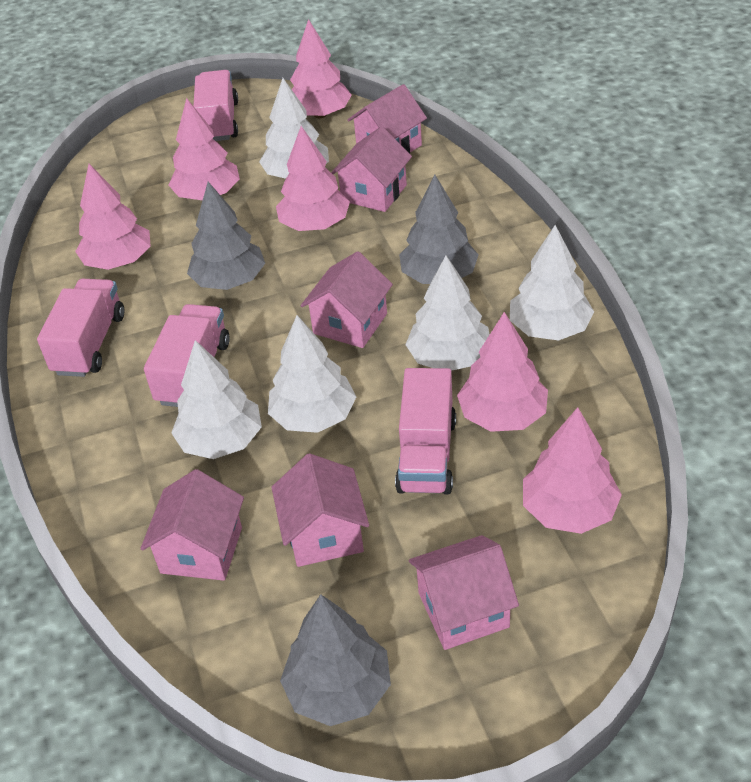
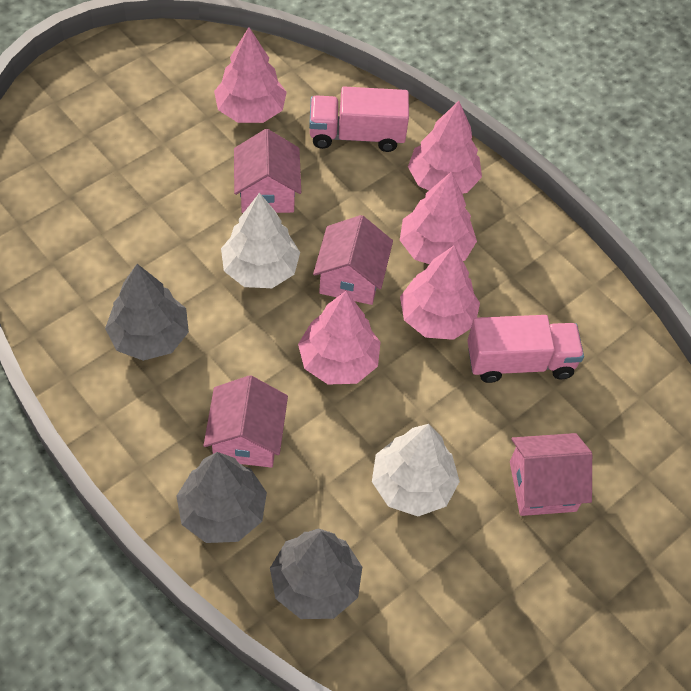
pink house: 6 -> 4
pink tree: 6 -> 5
pink truck: 4 -> 2
white tree: 5 -> 2

